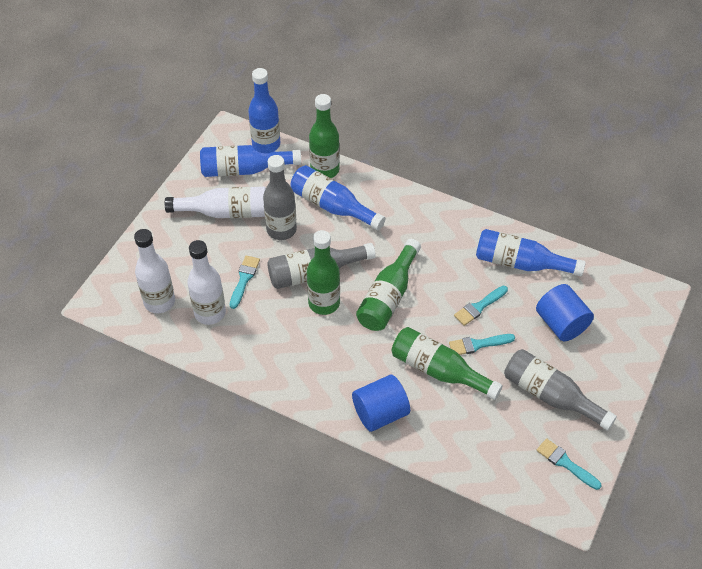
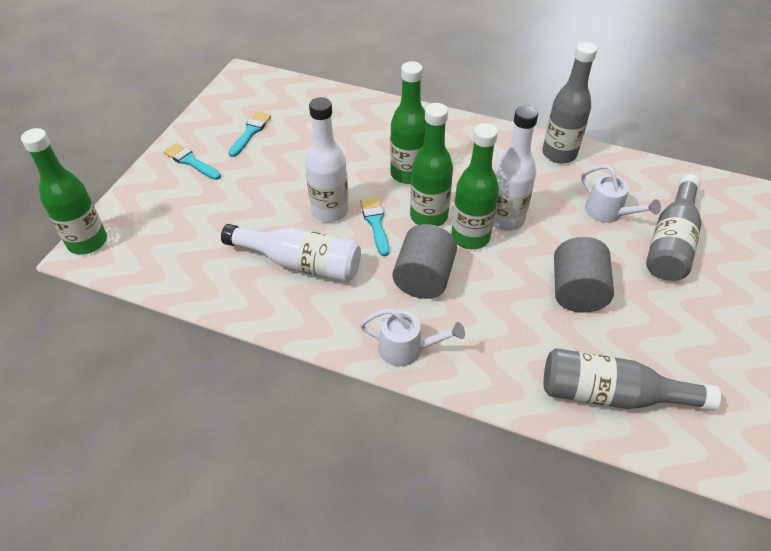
blue bottle: 4 -> 0
blue cylinder: 2 -> 0
grey cylinder: 0 -> 2
turquoise brush: 4 -> 3
white watering can: 0 -> 2

